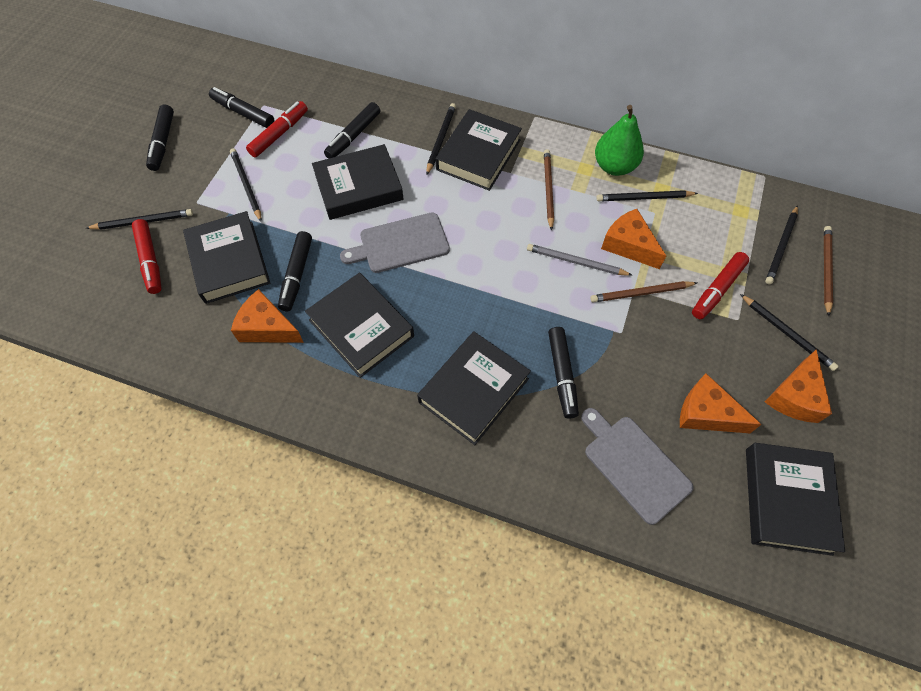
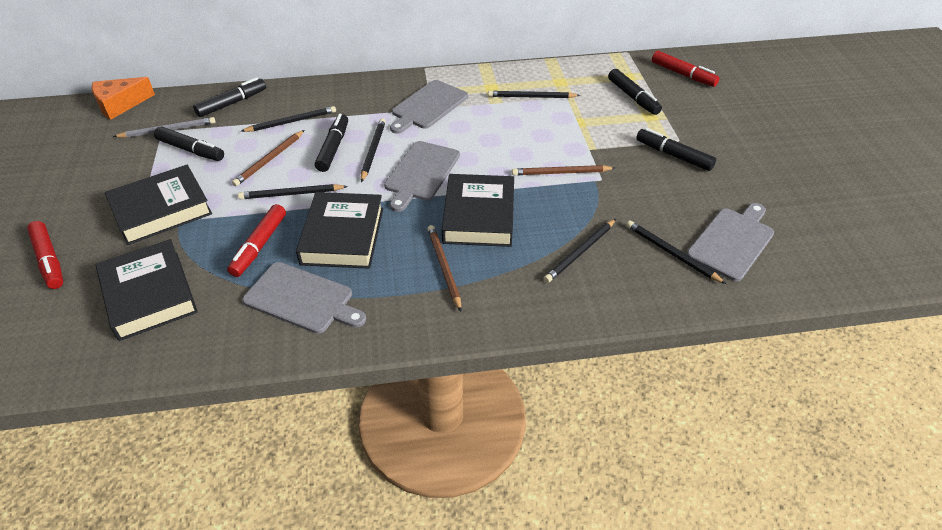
black book: 6 -> 4
green pear: 1 -> 0
grey cutting board: 2 -> 4
orange cheese: 4 -> 1

